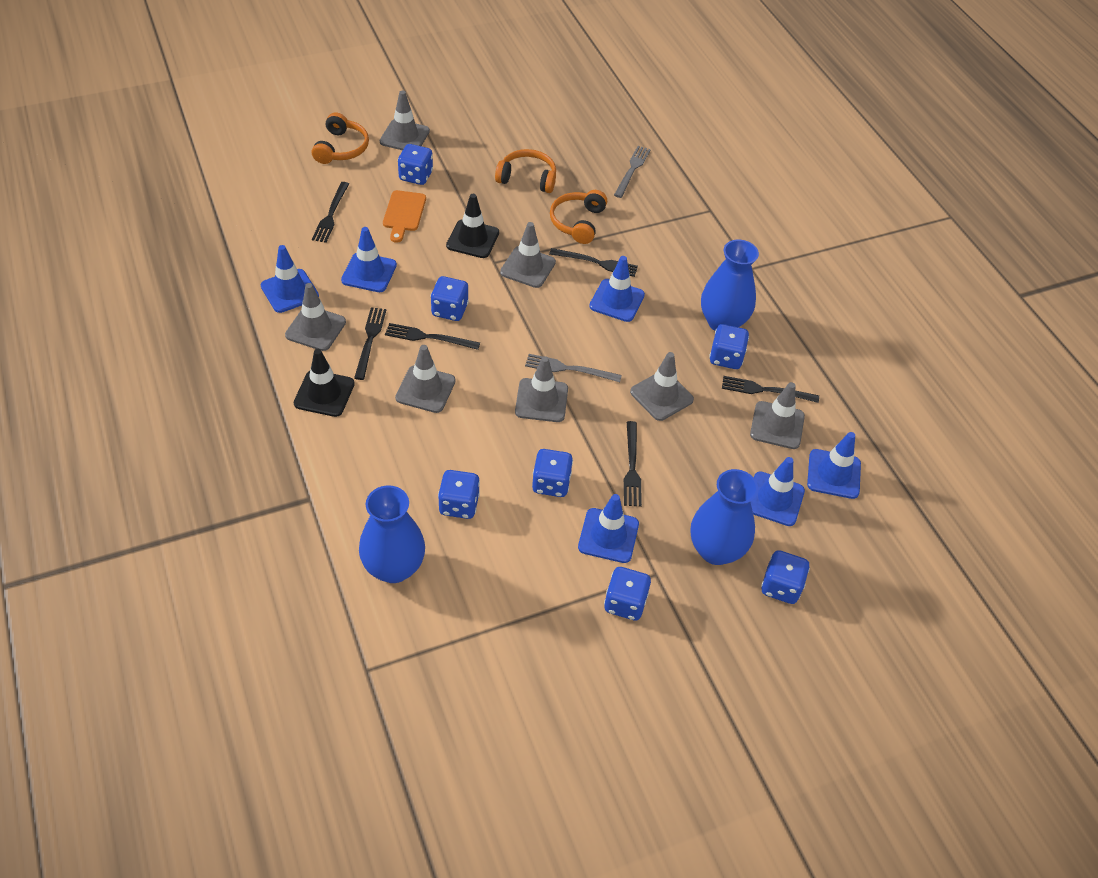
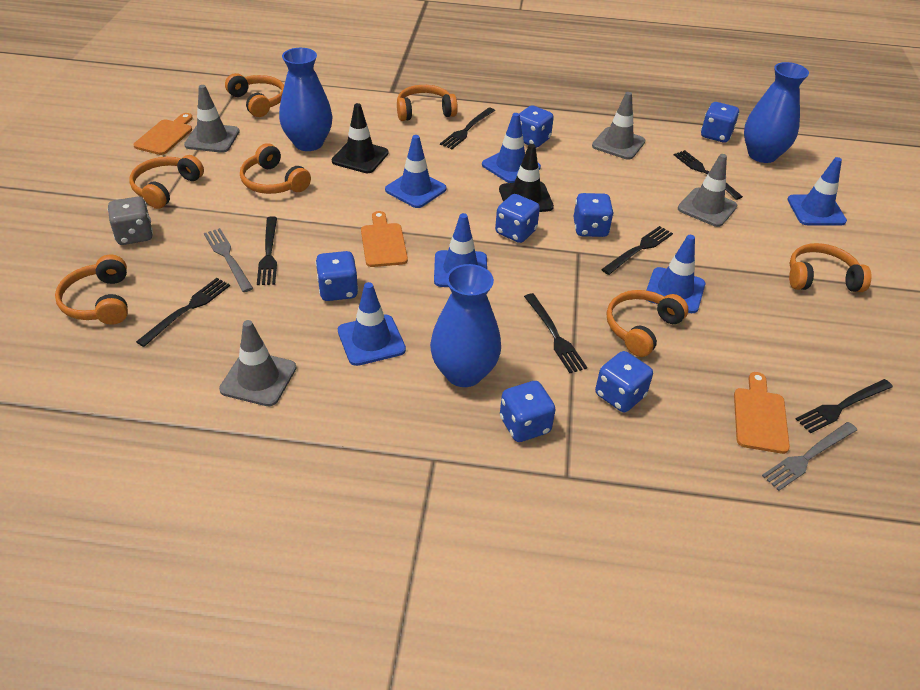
black fork: 6 -> 7
grey dice: 0 -> 1
grey traffic cone: 7 -> 4
orange cutting board: 1 -> 3
orange headphones: 3 -> 7

